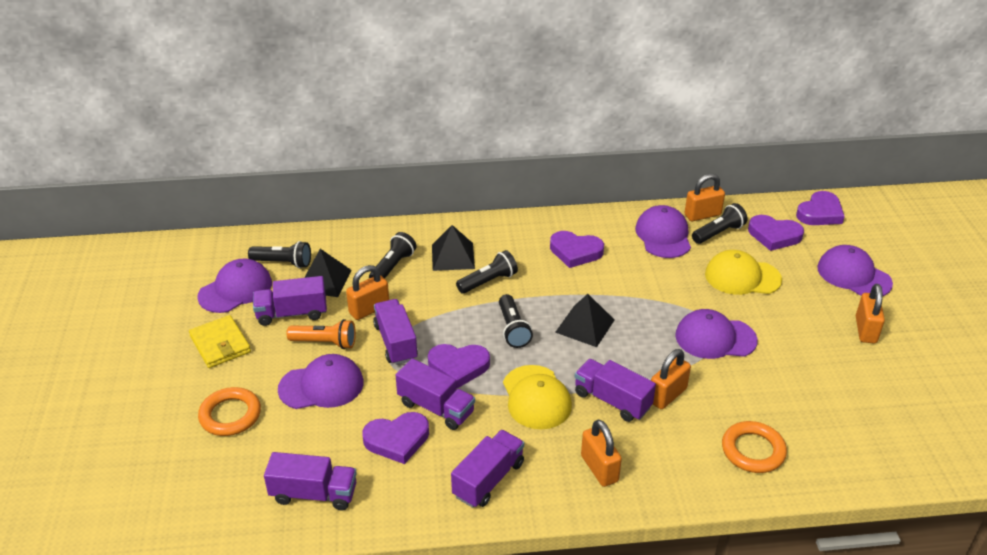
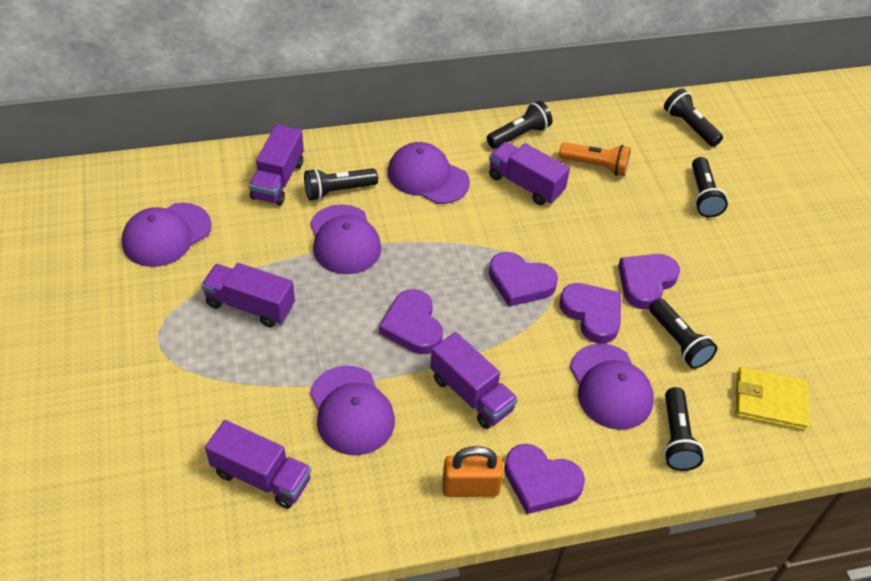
black flashlight: 5 -> 6
black pyramid: 3 -> 0
orange padlock: 5 -> 1
orange ring: 2 -> 0
purple truck: 6 -> 5
yellow cap: 2 -> 0

